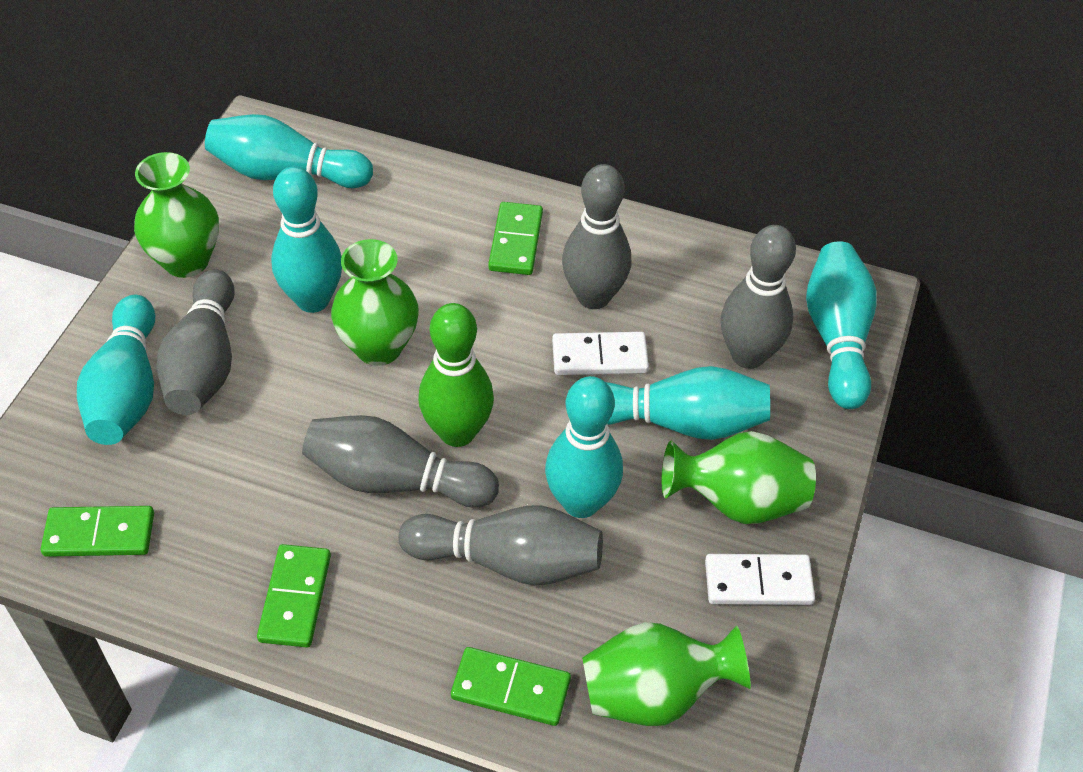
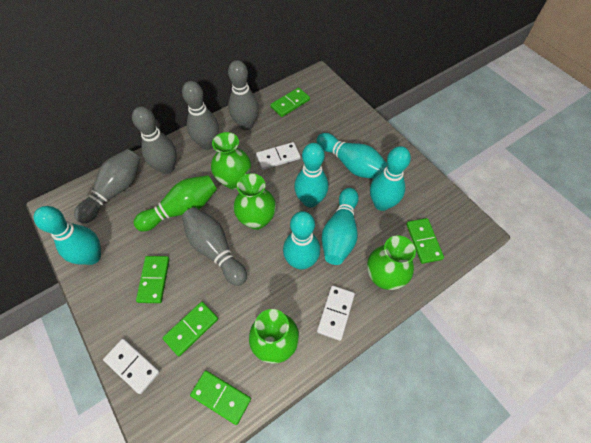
green domino: 4 -> 5
white domino: 2 -> 3

